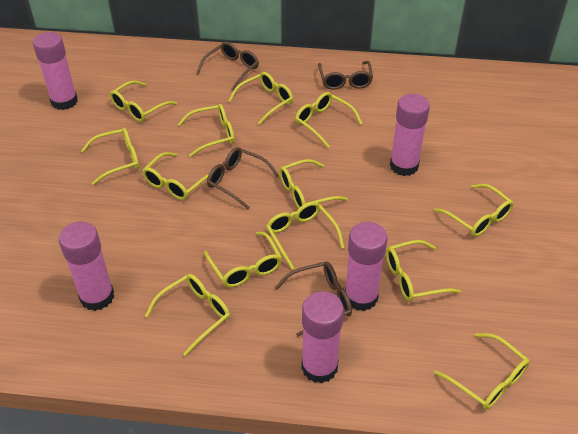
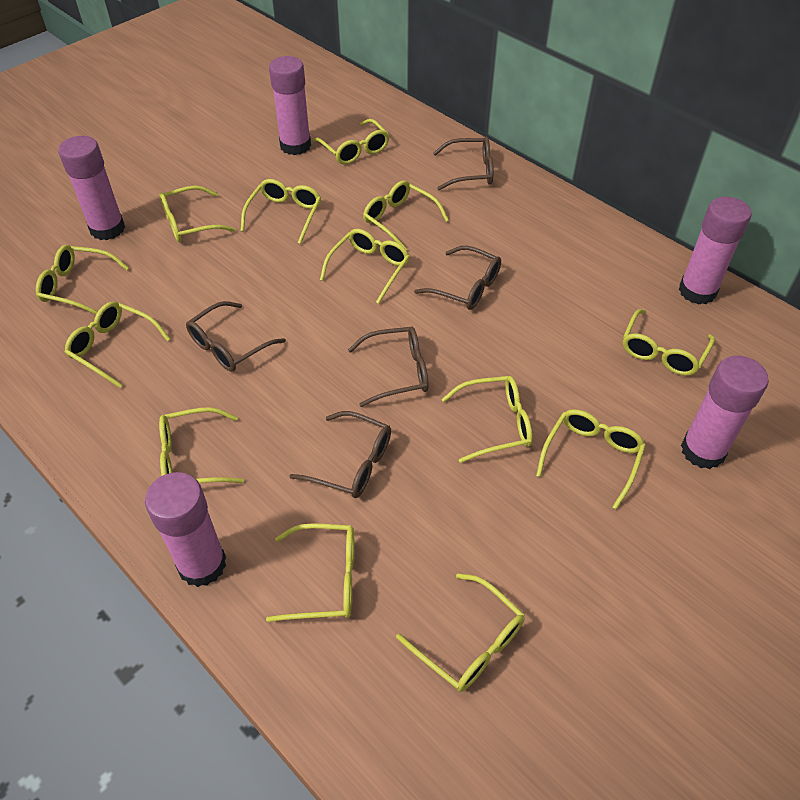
brown glasses: 4 -> 5

